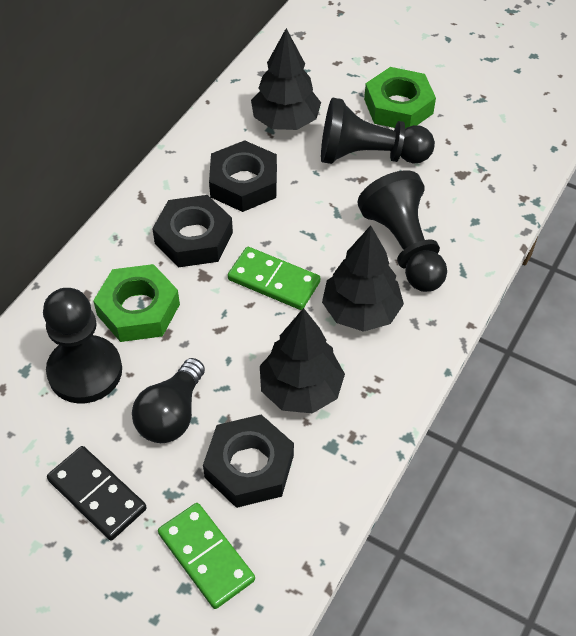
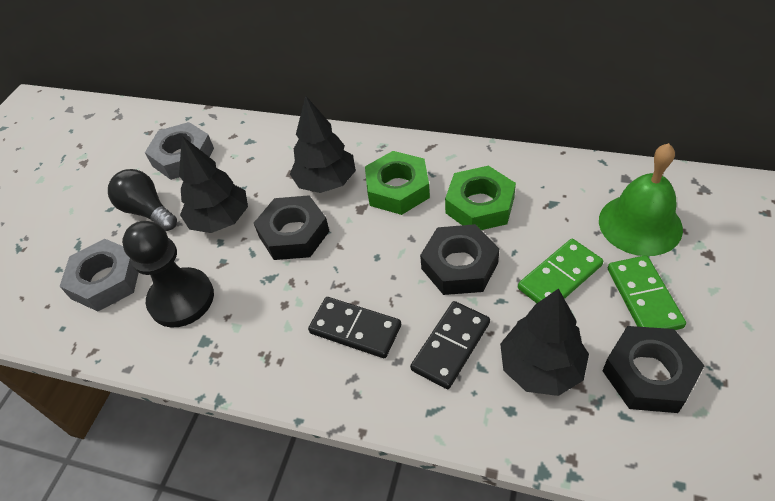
black domino: 1 -> 2
black pawn: 3 -> 1
green bell: 0 -> 1
grey nut: 0 -> 2

